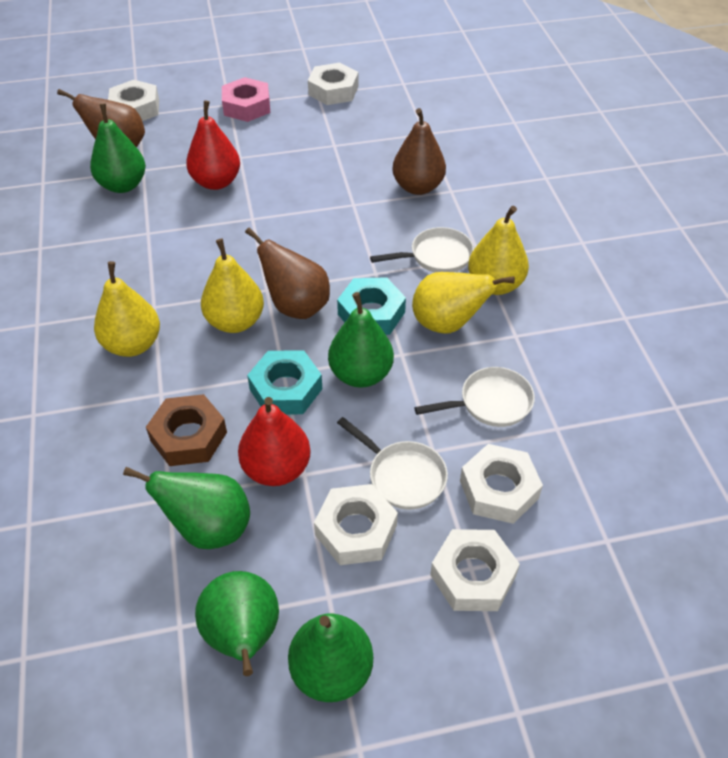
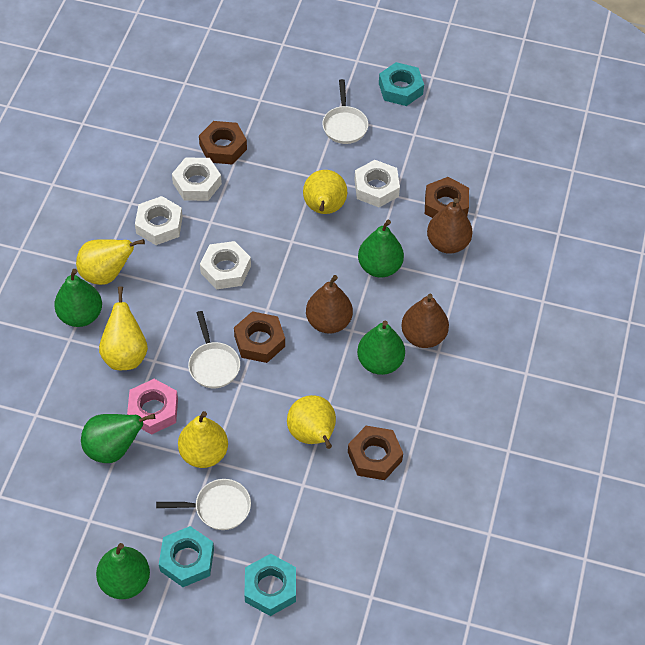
brown nut: 1 -> 4
red pear: 2 -> 0
turquoise nut: 2 -> 3
white nut: 5 -> 4
yellow pear: 4 -> 5

